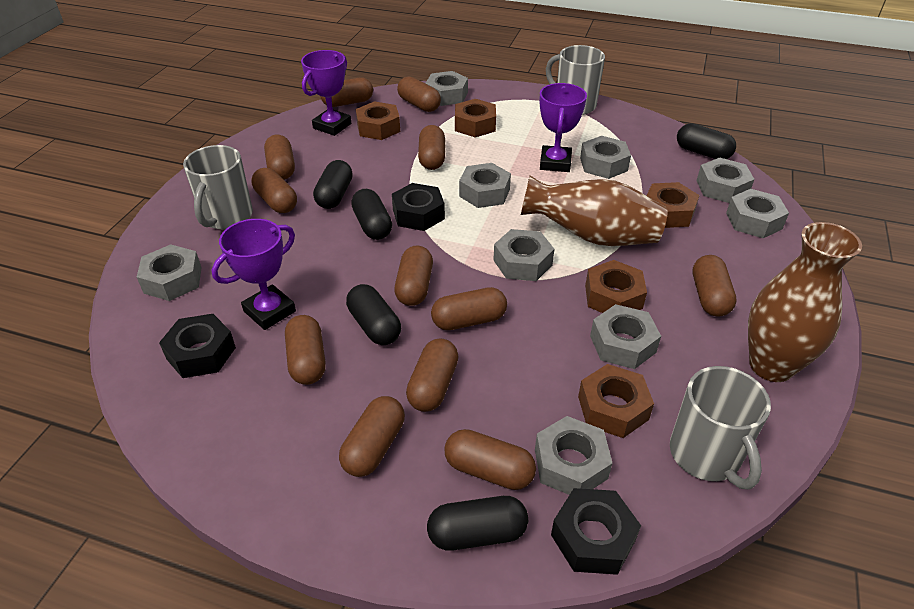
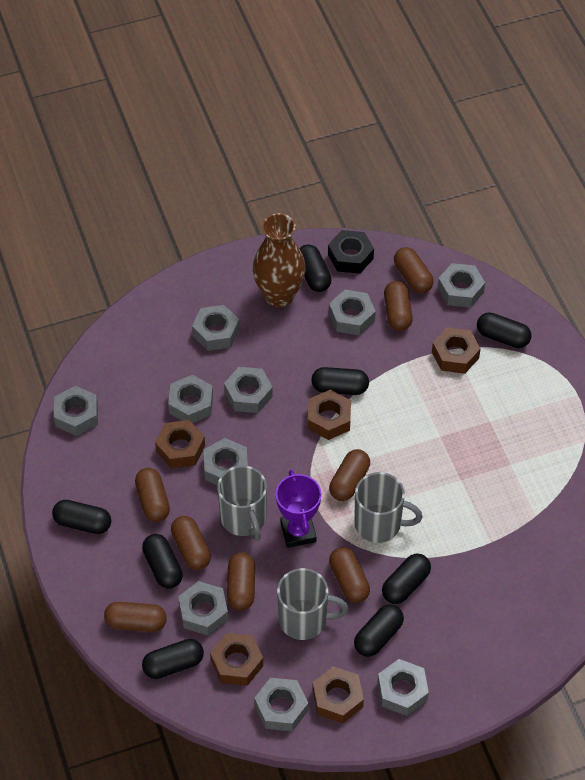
black capsule: 5 -> 8
black nut: 3 -> 1
brown capsule: 12 -> 8
brown vase: 2 -> 1
grey nut: 9 -> 10
purple trophy: 3 -> 1

